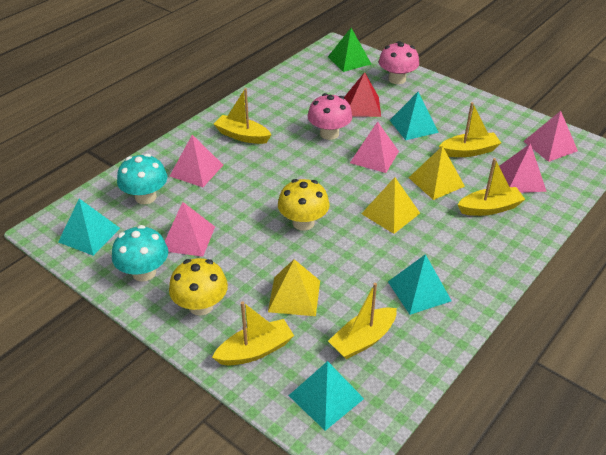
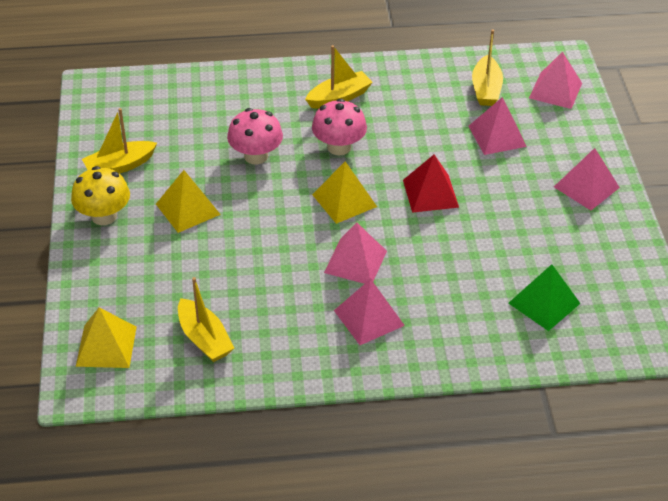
turquoise mushroom: 2 -> 0
turquoise pyramid: 4 -> 0
yellow boat: 5 -> 4
yellow mushroom: 2 -> 1

